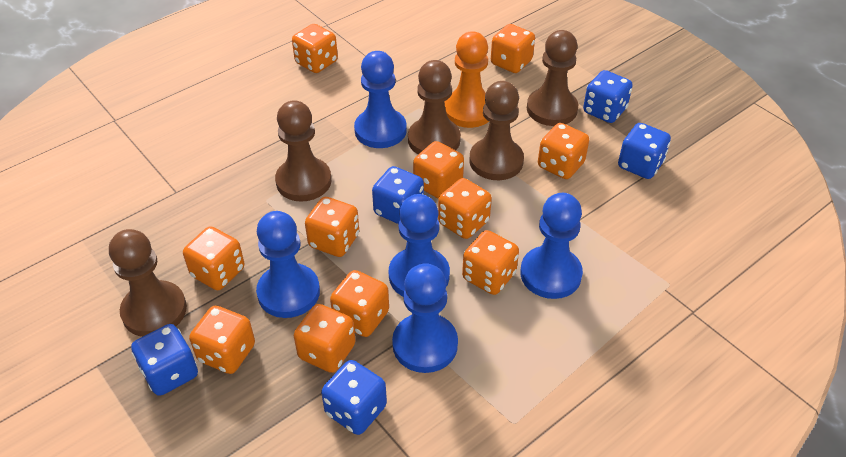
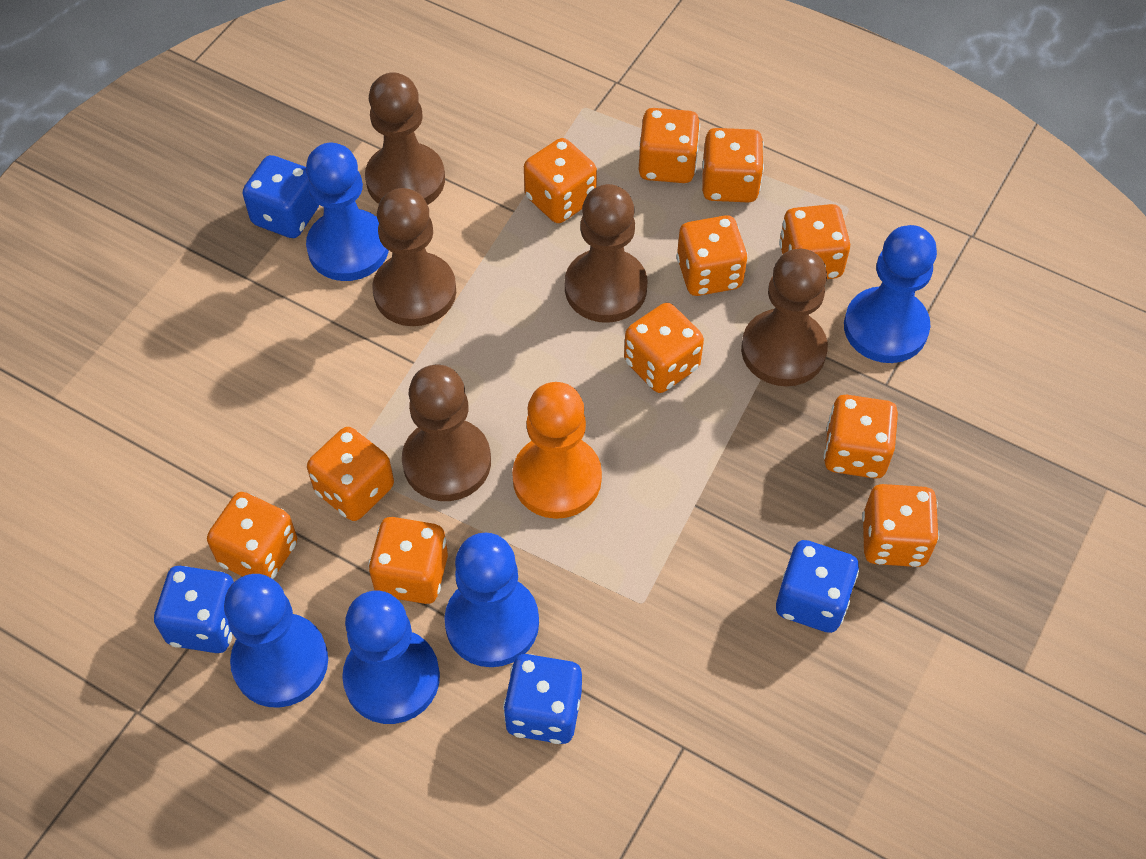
blue dice: 5 -> 4

